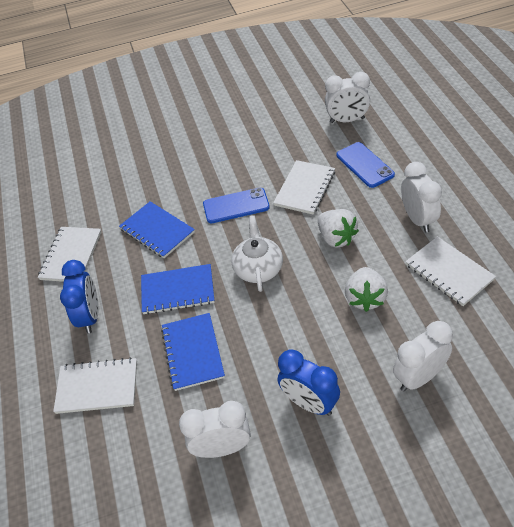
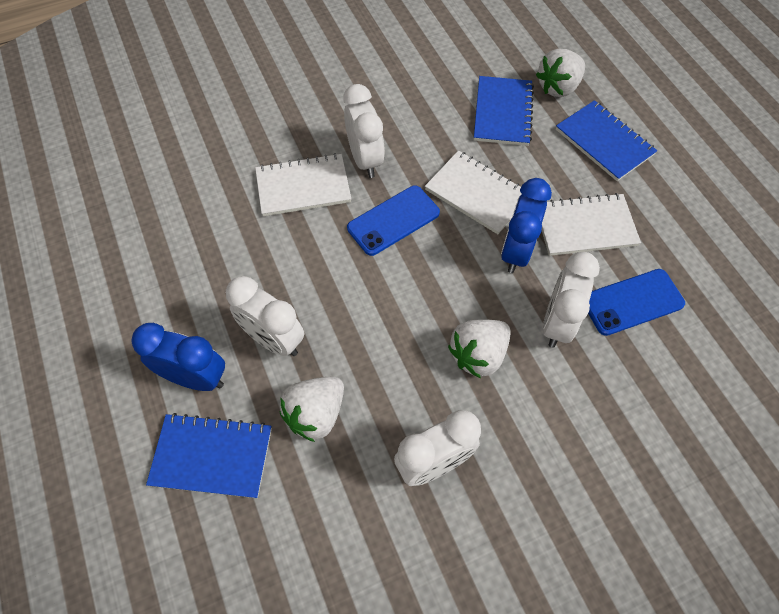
white notebook: 4 -> 3
white strawberry: 2 -> 3
white teapot: 1 -> 0

